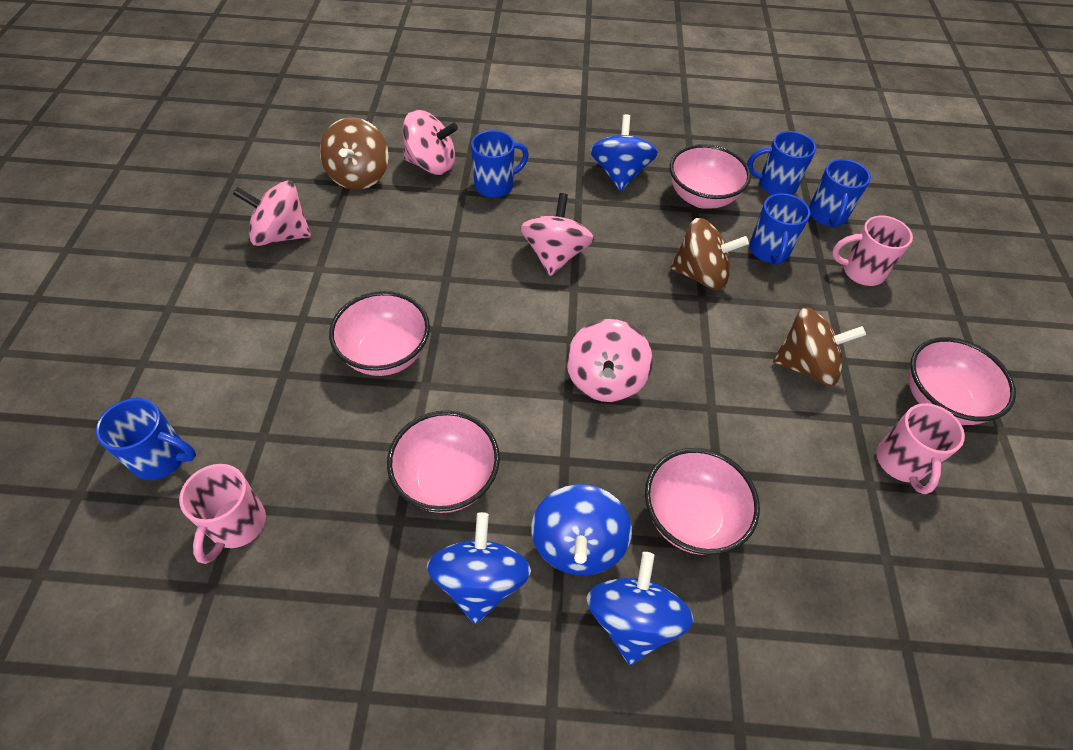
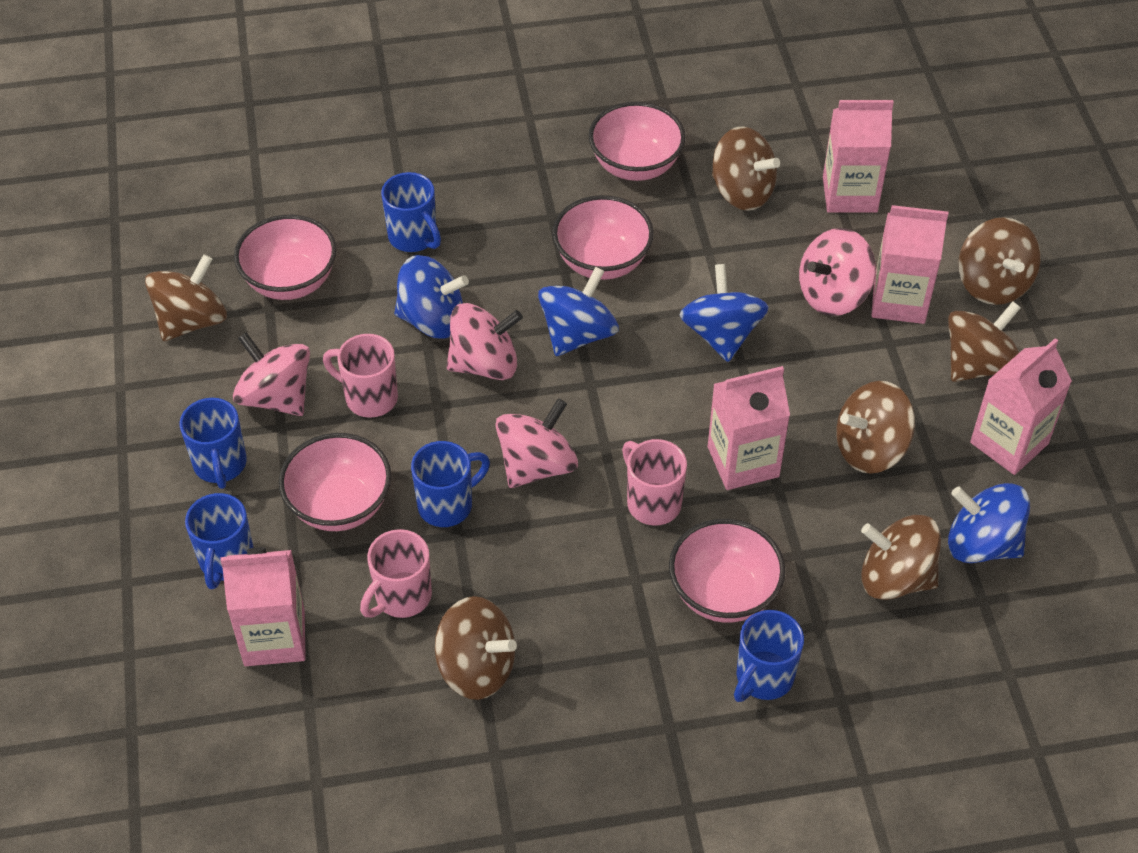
brown spinning top: 3 -> 7
pink carton: 0 -> 5

